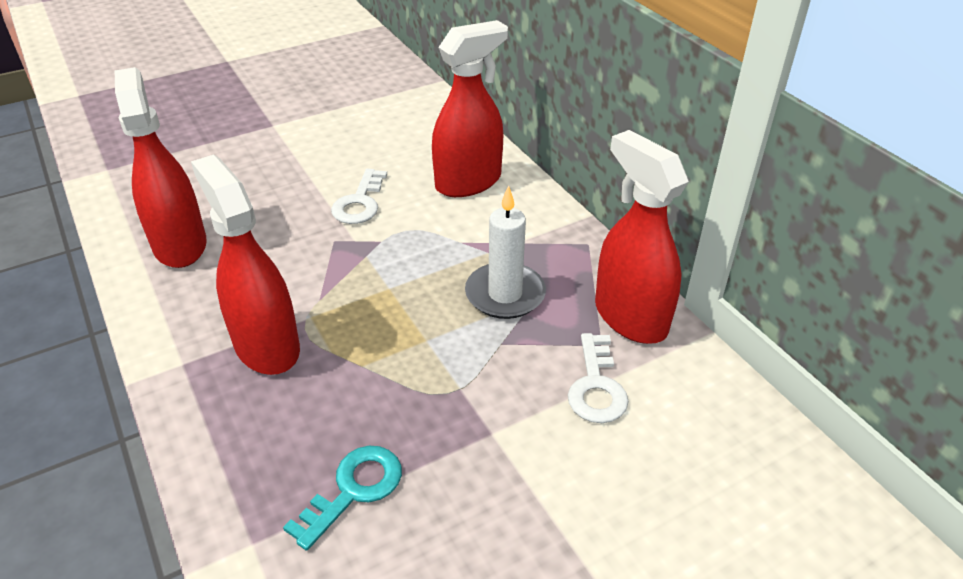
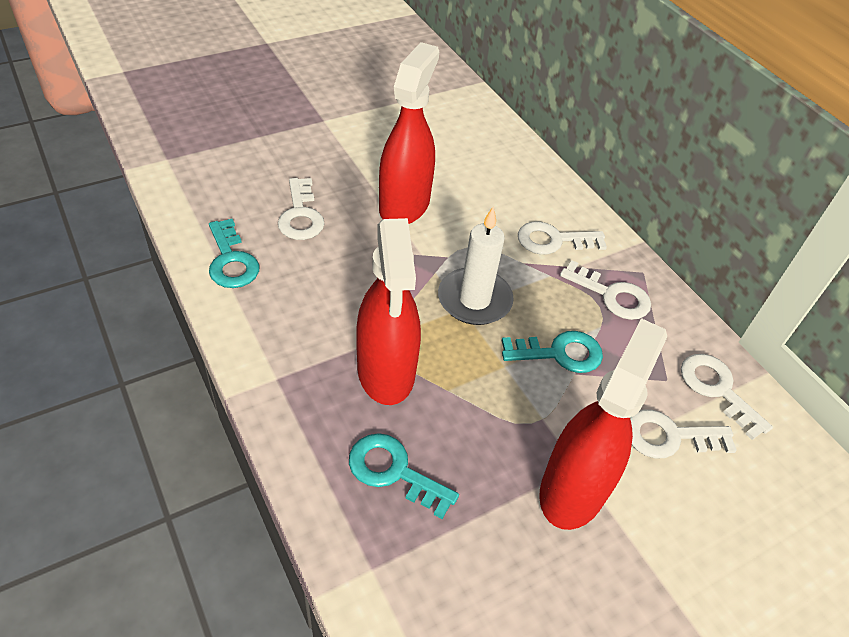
red spray bottle: 4 -> 3
turquoise key: 1 -> 3
white key: 2 -> 5

